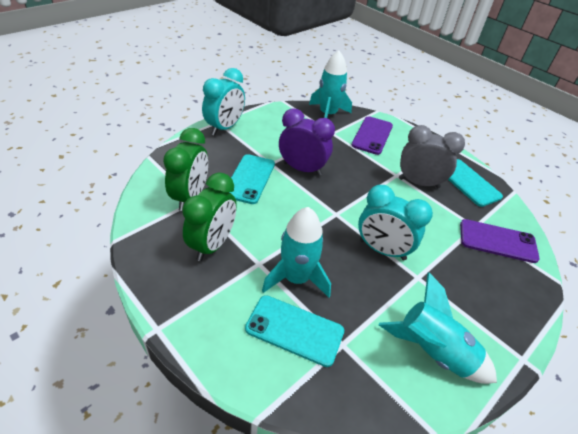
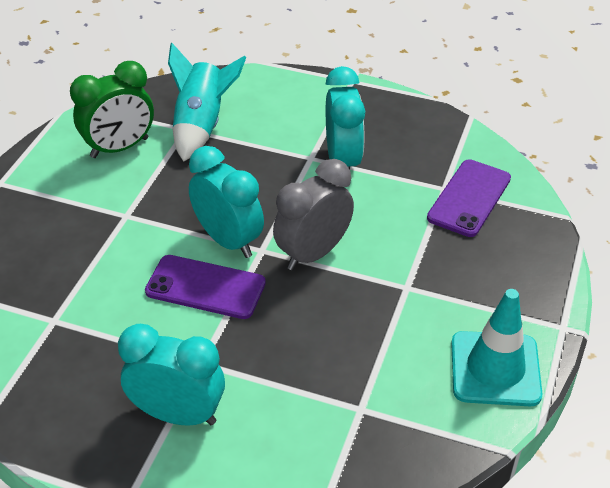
green clock: 2 -> 1
purple clock: 1 -> 0
turquoise clock: 2 -> 3
turquoise phone: 3 -> 0
turquoise rocket: 3 -> 1
turquoise traffic cone: 0 -> 1

